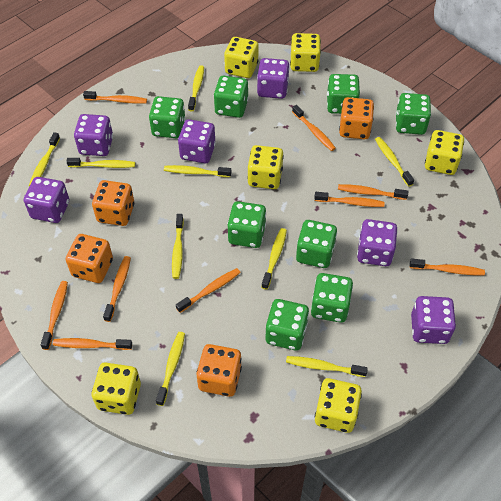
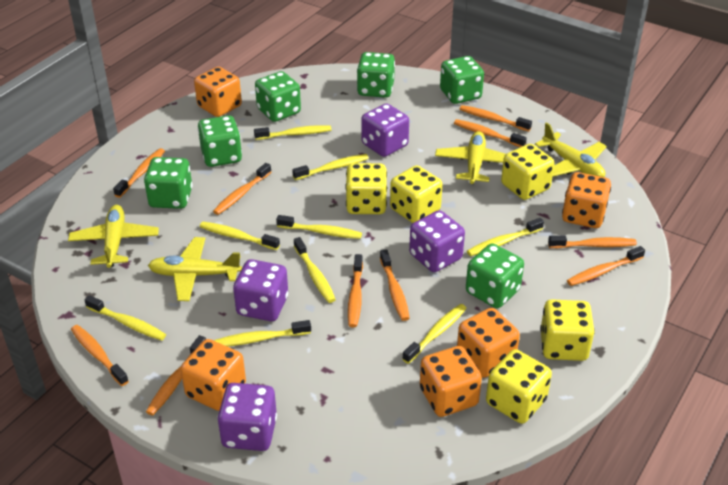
green dice: 8 -> 6
orange dice: 4 -> 5
orange toothbrush: 9 -> 10
purple dice: 6 -> 4
yellow dice: 6 -> 5
yellow plane: 0 -> 4

